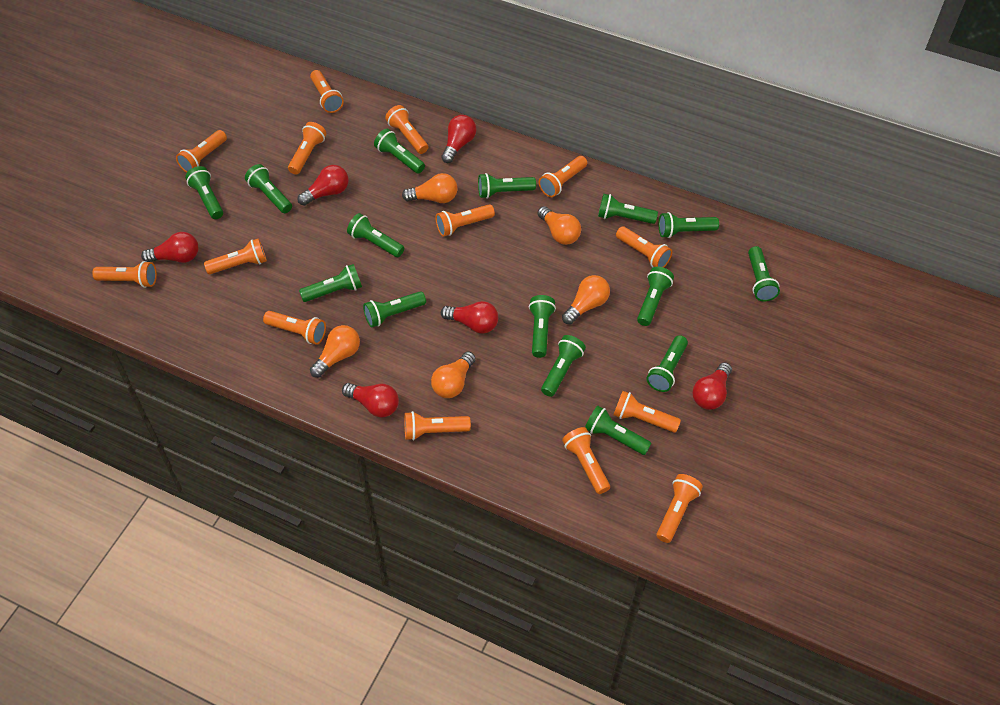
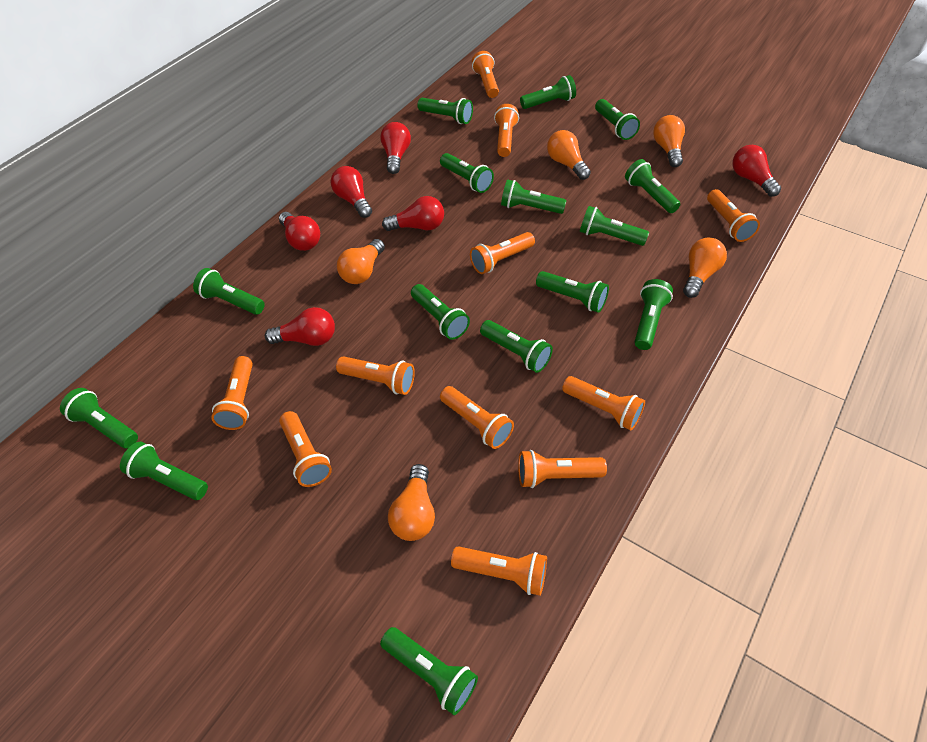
orange flashlight: 14 -> 11

